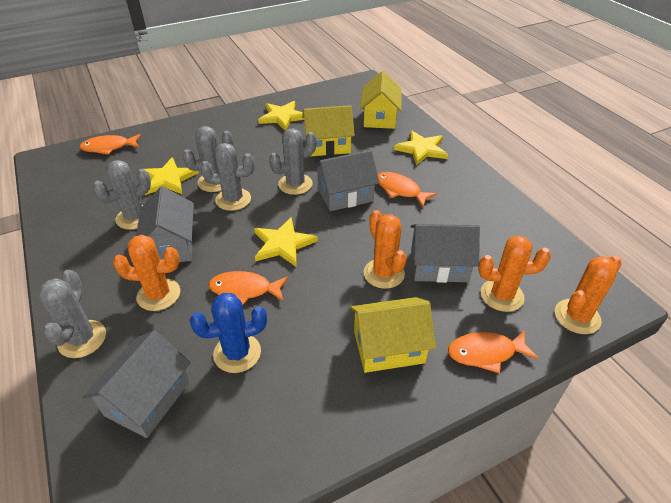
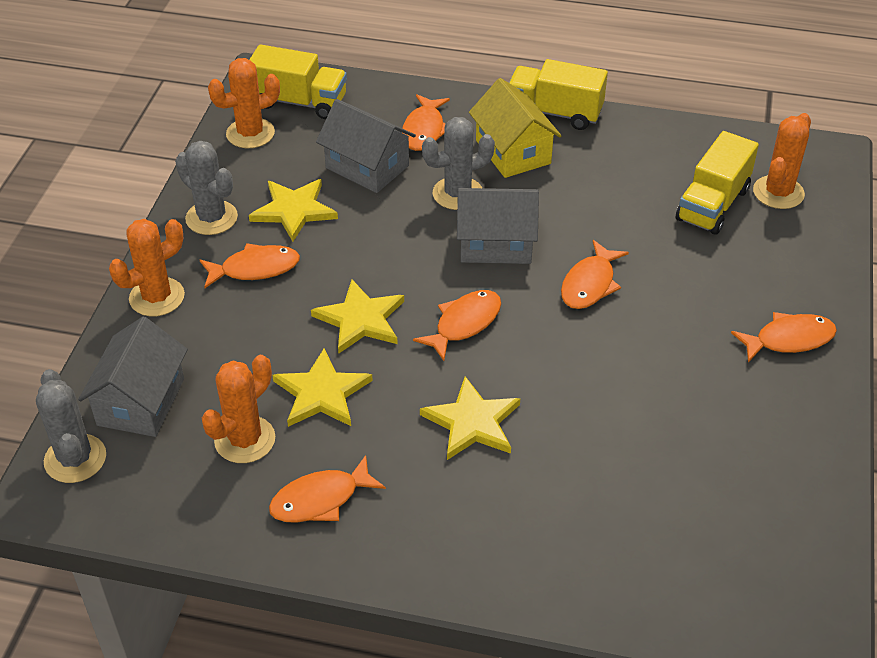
blue cactus: 1 -> 0
grey cactus: 5 -> 3
grey house: 4 -> 3
orange fish: 4 -> 6
yellow house: 3 -> 1
yellow truck: 0 -> 3

